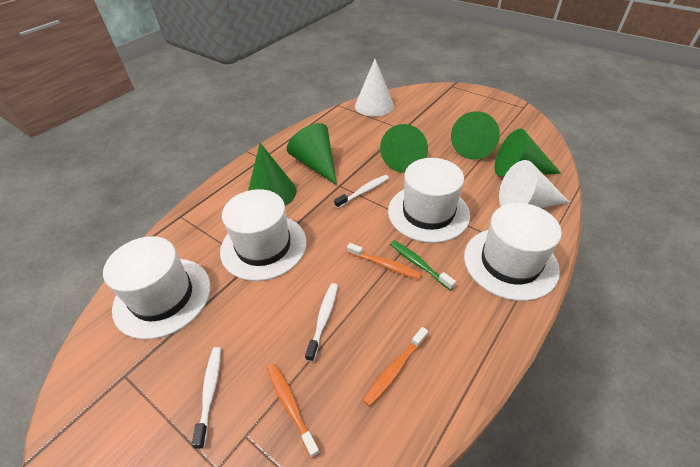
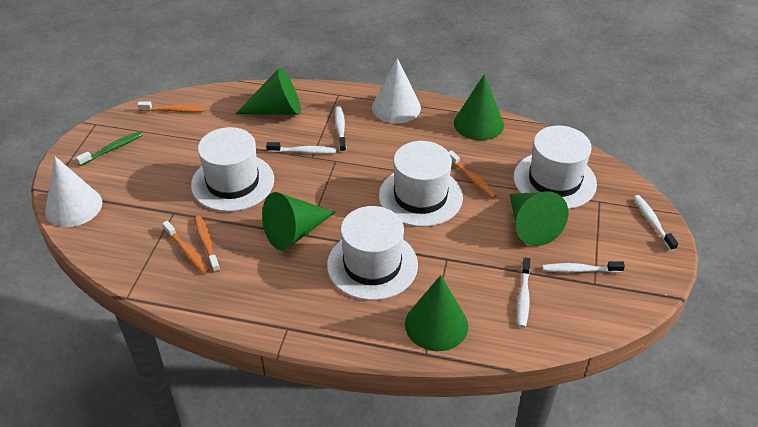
orange toothbrush: 3 -> 4
white toothbrush: 3 -> 5

